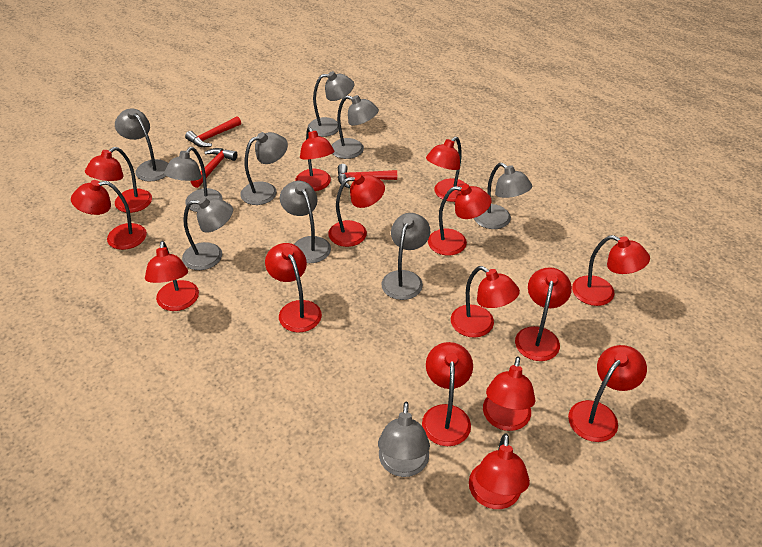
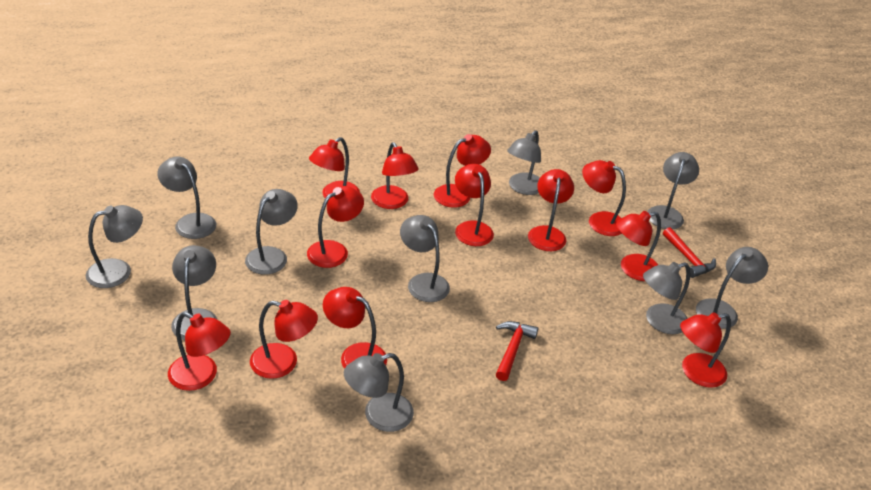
red hammer: 3 -> 2
red lamp: 15 -> 12

